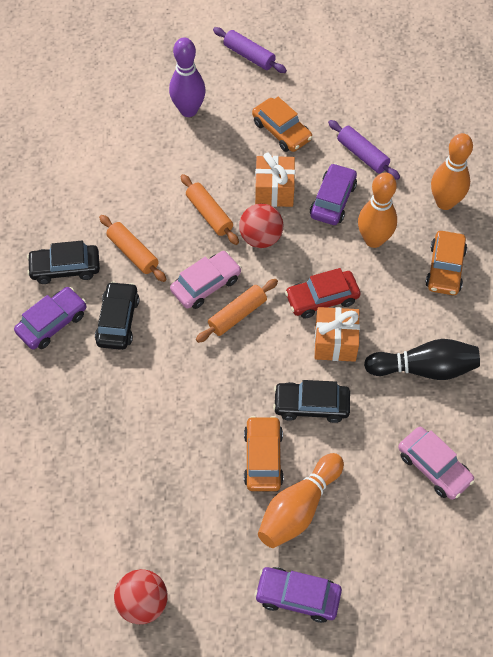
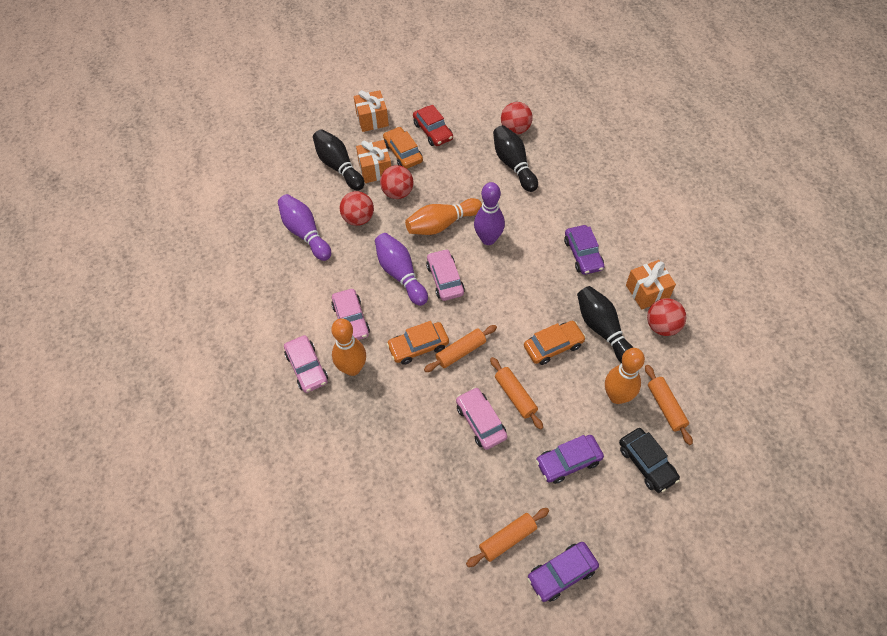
black bowling pin: 1 -> 3
black car: 3 -> 1
orange gift: 2 -> 3
orange rolling pin: 3 -> 4
pink car: 2 -> 4
purple bowling pin: 1 -> 3
purple rolling pin: 2 -> 0
red ball: 2 -> 4

